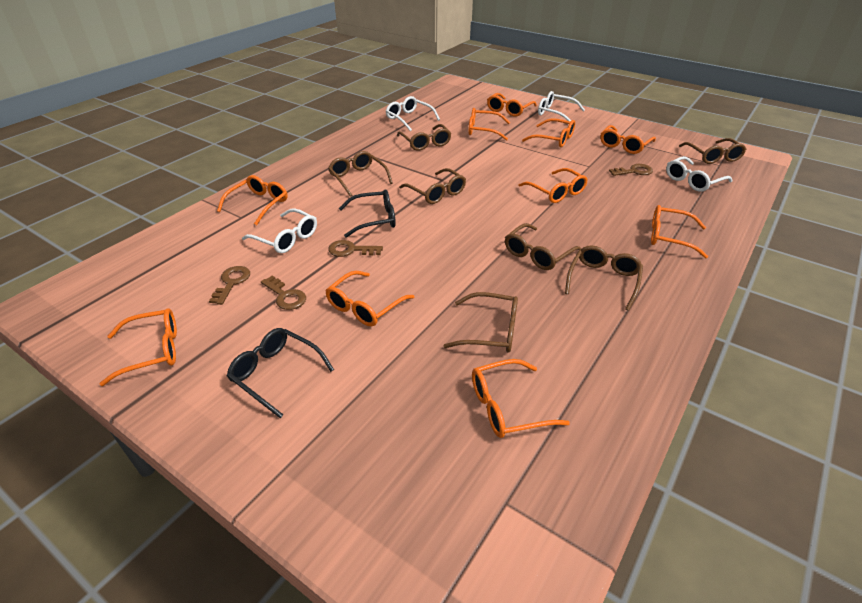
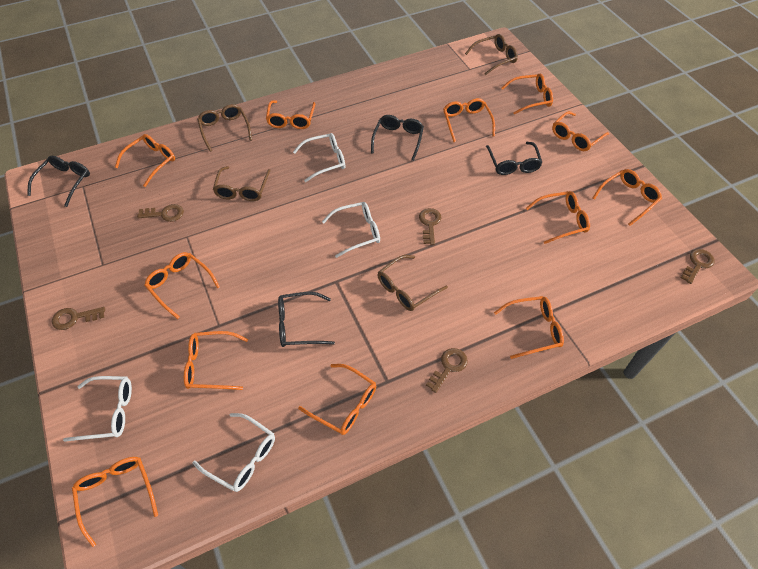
black glasses: 2 -> 4
brown glasses: 7 -> 4
brown key: 4 -> 5
orange glasses: 10 -> 12

